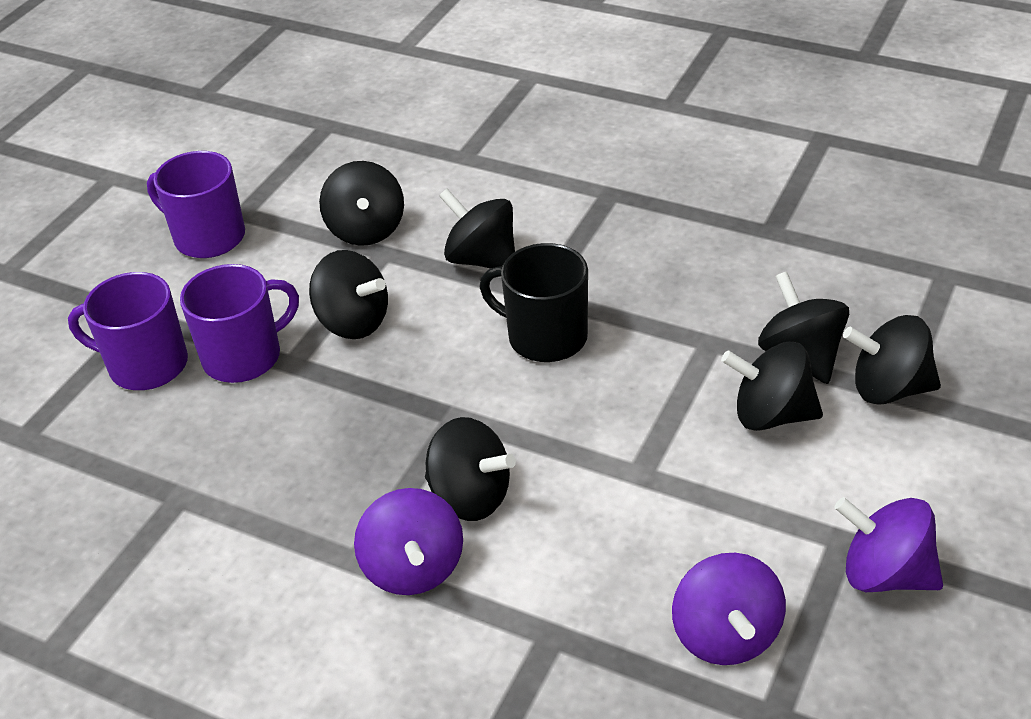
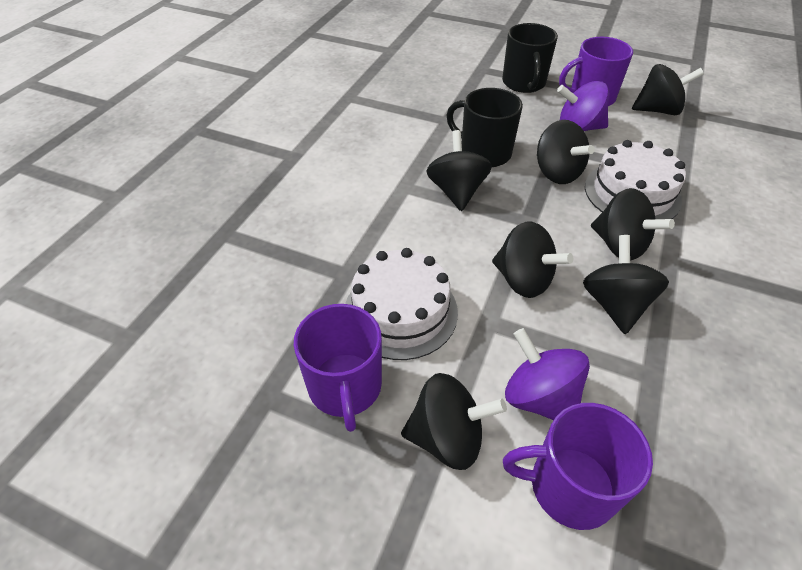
black mug: 1 -> 2
purple spinning top: 3 -> 2
white cake: 0 -> 2

